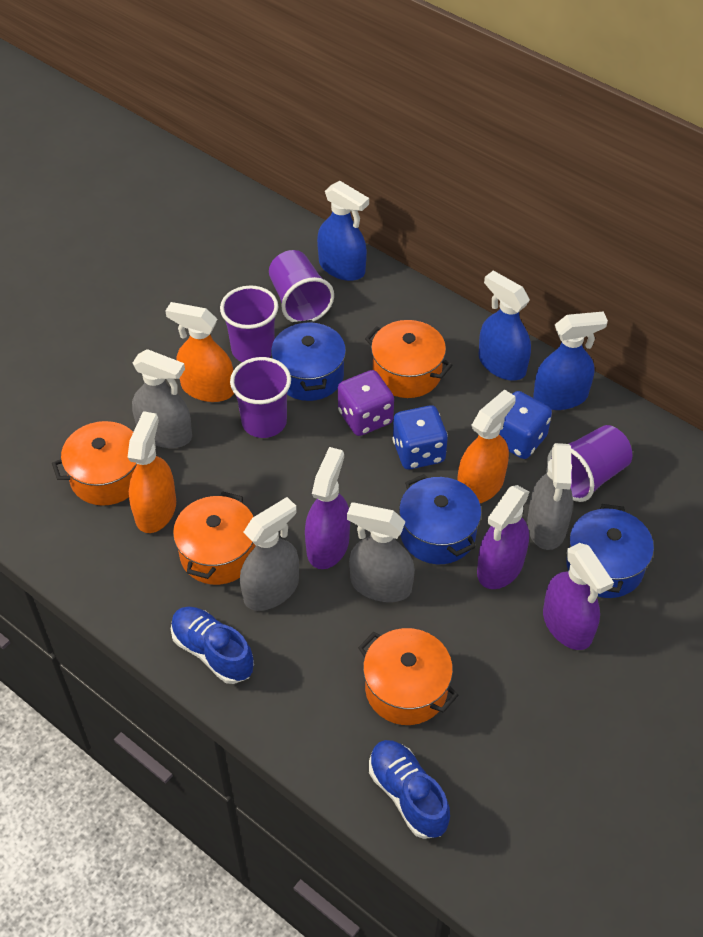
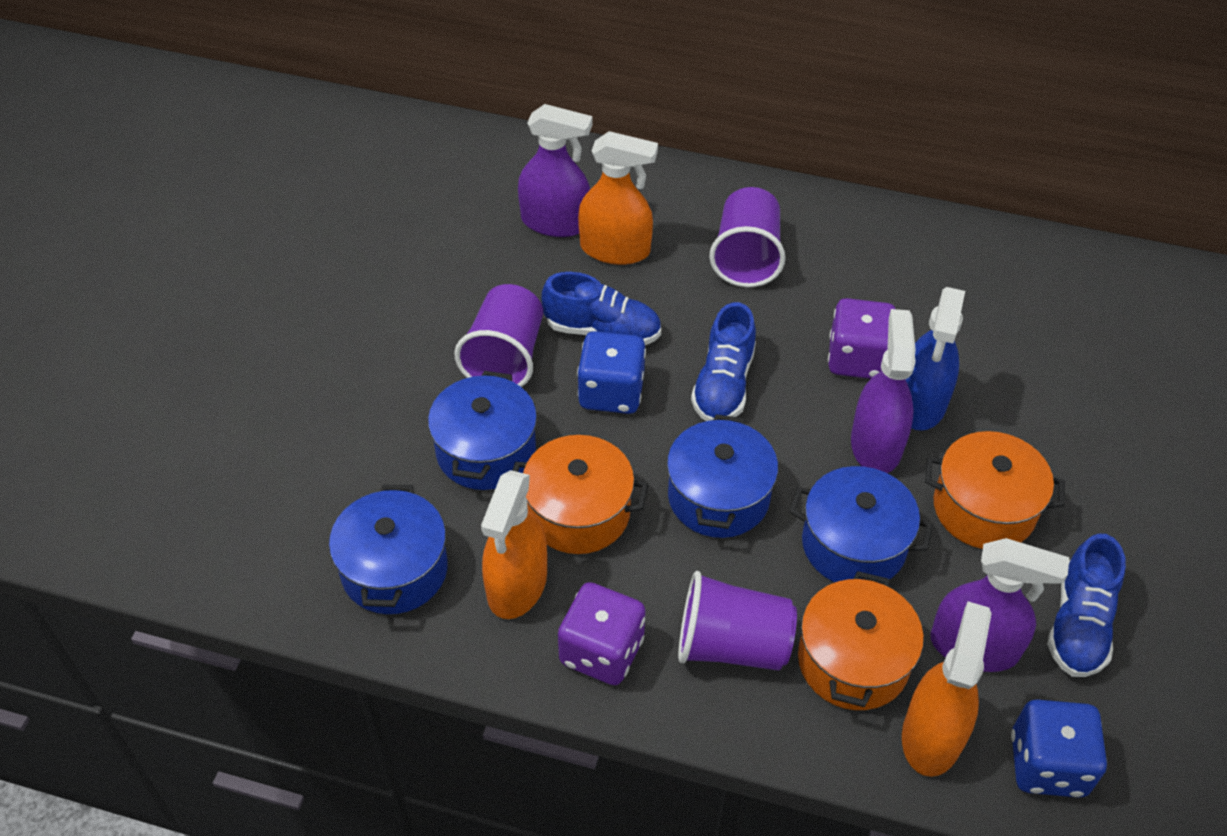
blue pot: 3 -> 4
blue shoe: 2 -> 3
blue spray bottle: 3 -> 1
grey spray bottle: 4 -> 0
orange pot: 4 -> 3
purple cup: 4 -> 3
purple dice: 1 -> 2

